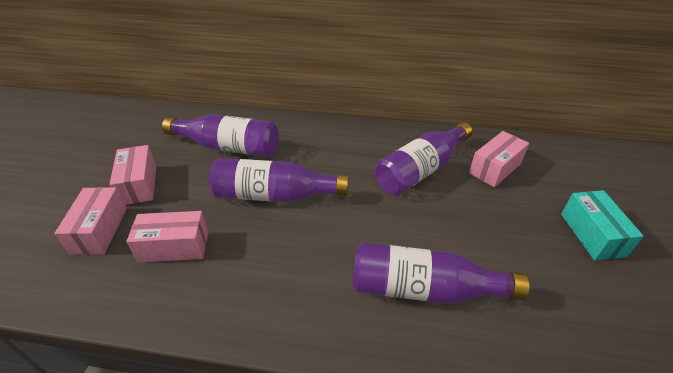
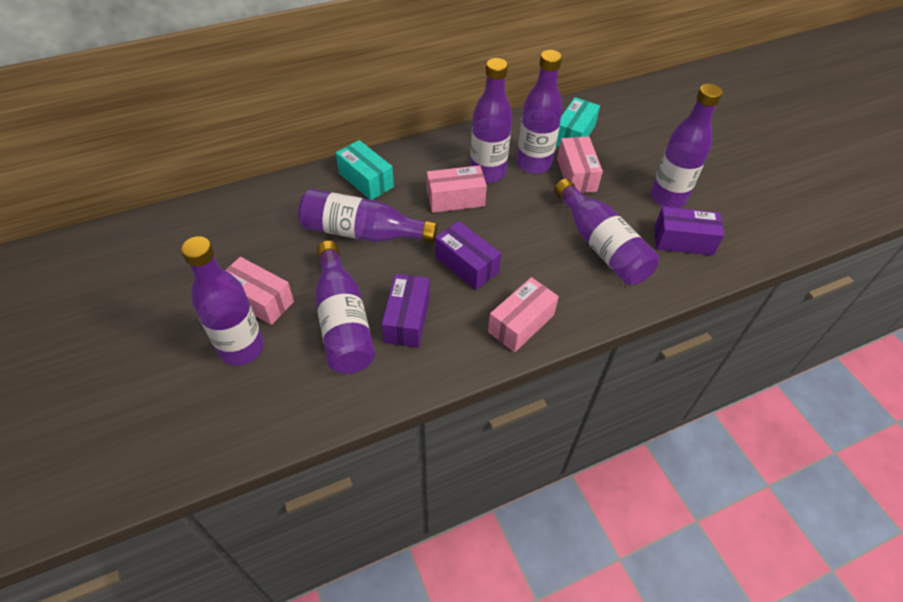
purple bottle: 4 -> 7
purple box: 0 -> 3
turquoise box: 1 -> 2

